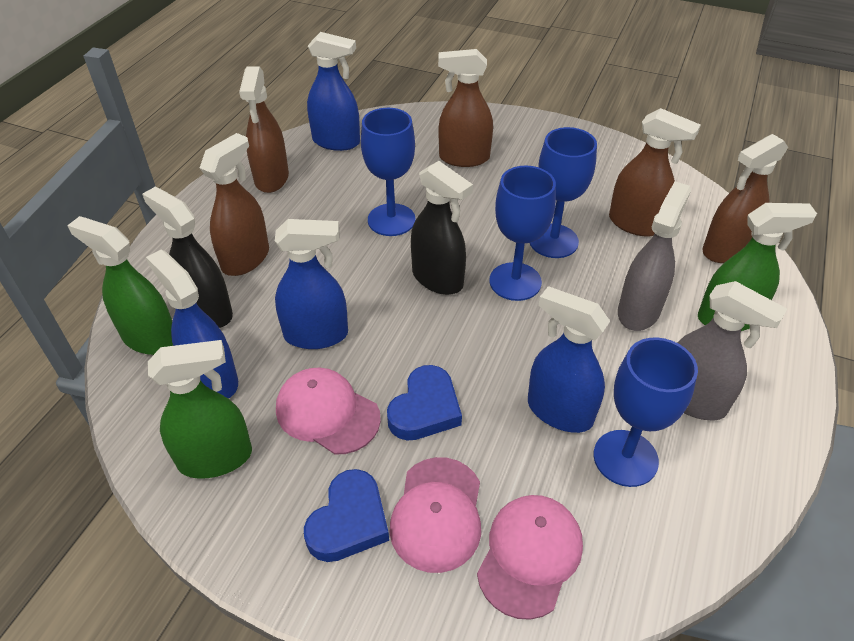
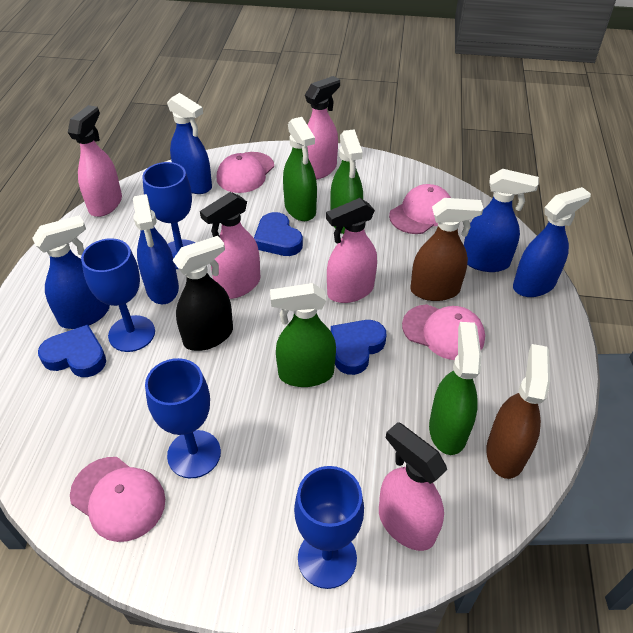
black spray bottle: 2 -> 1
blue heart: 2 -> 3
blue spray bottle: 4 -> 5
brown spray bottle: 5 -> 2
green spray bottle: 3 -> 4
grey spray bottle: 2 -> 0
pink cap: 3 -> 4
pink spray bottle: 0 -> 5

